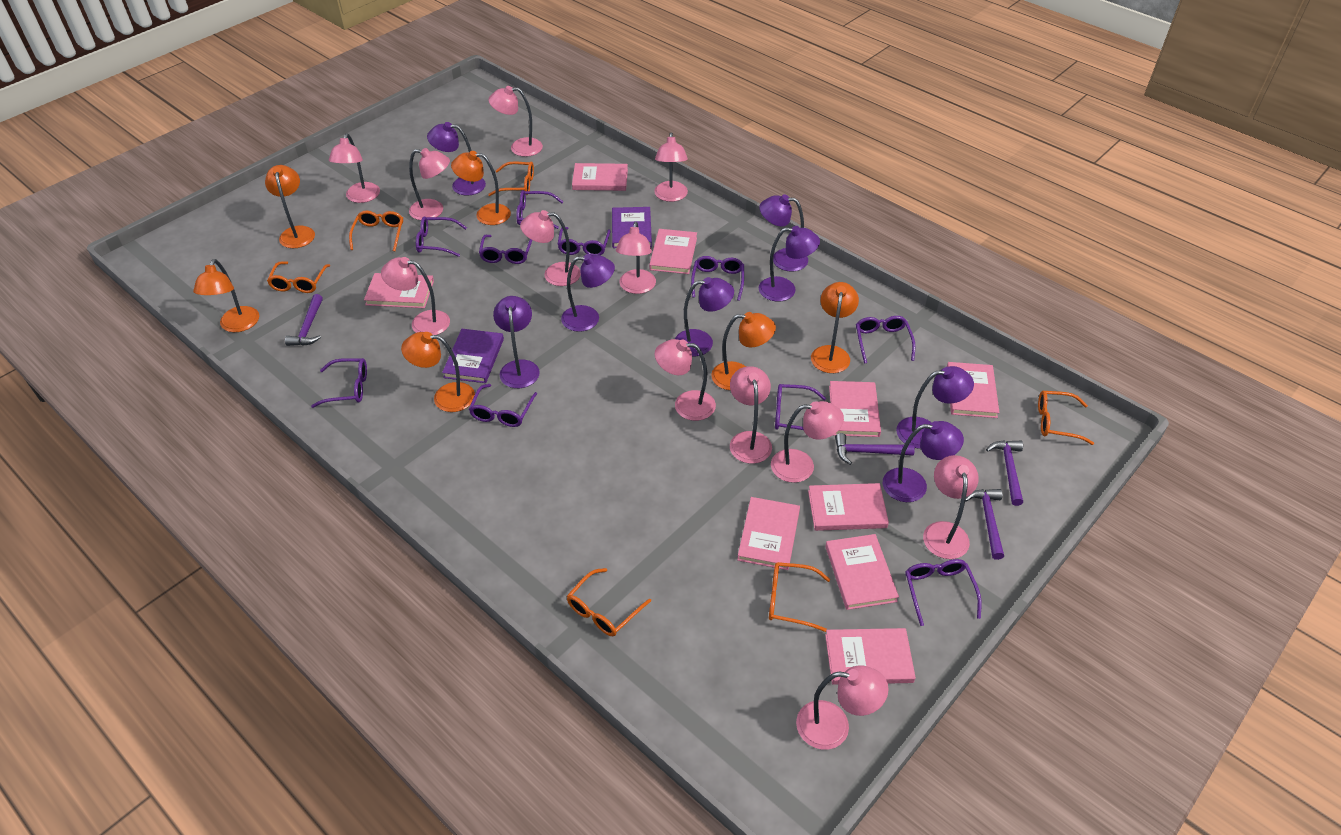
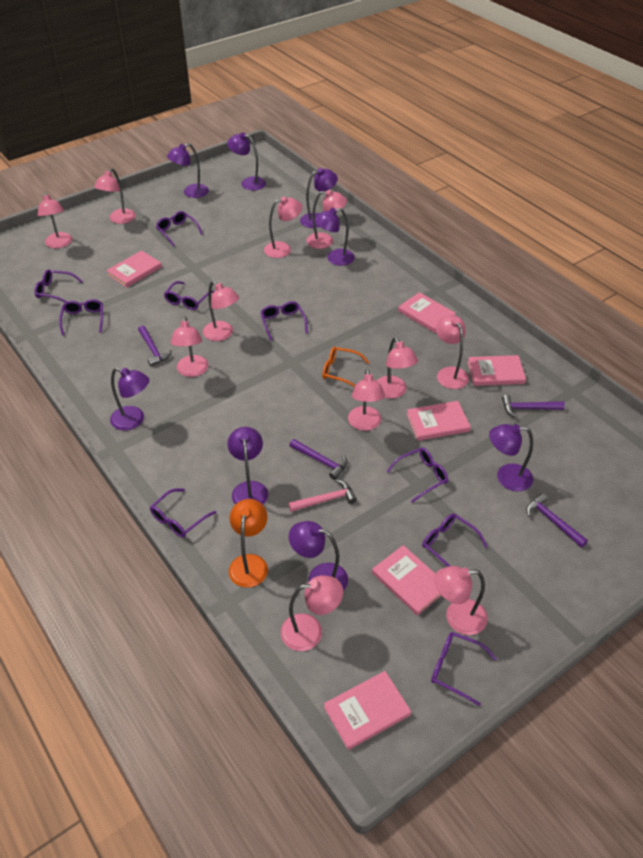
orange glasses: 6 -> 1
orange lamp: 6 -> 1
pink book: 9 -> 6
pink hammer: 0 -> 1
pink lamp: 12 -> 11
purple book: 2 -> 0
purple glasses: 10 -> 9

